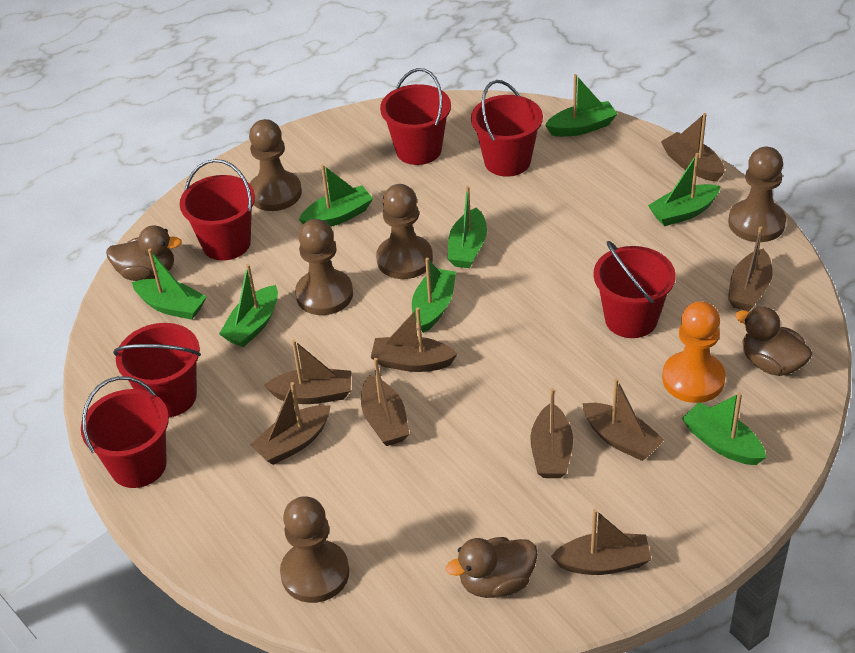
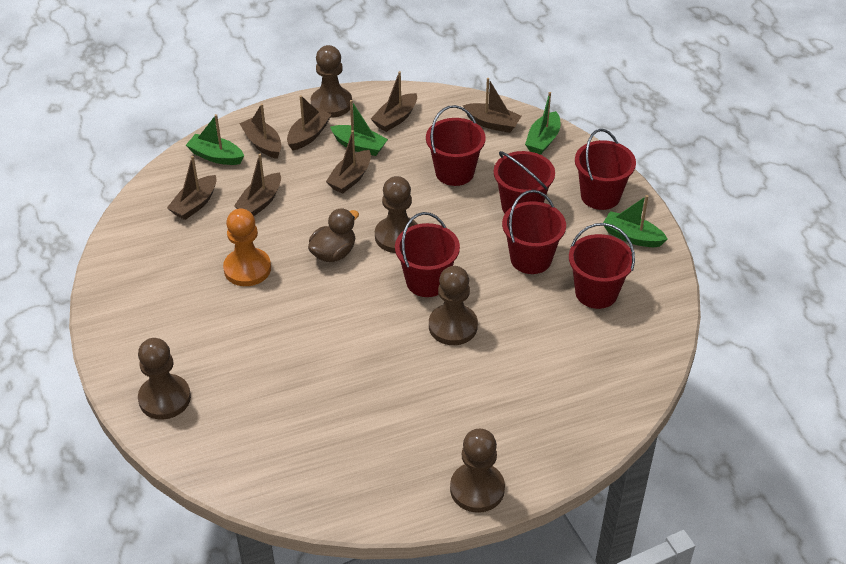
brown boat: 9 -> 7
brown duck: 3 -> 1
green boat: 8 -> 4

